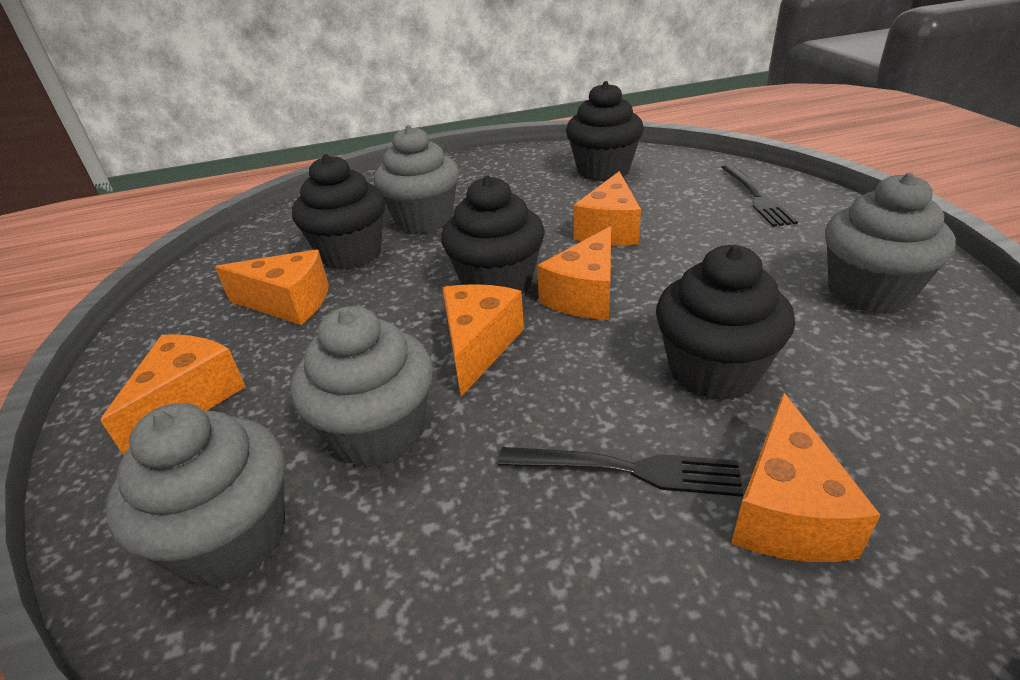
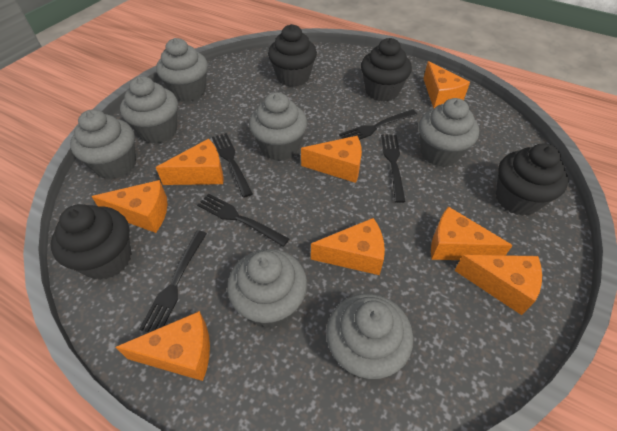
black fork: 2 -> 5
grey cupcake: 4 -> 7
orange cheese: 6 -> 8

